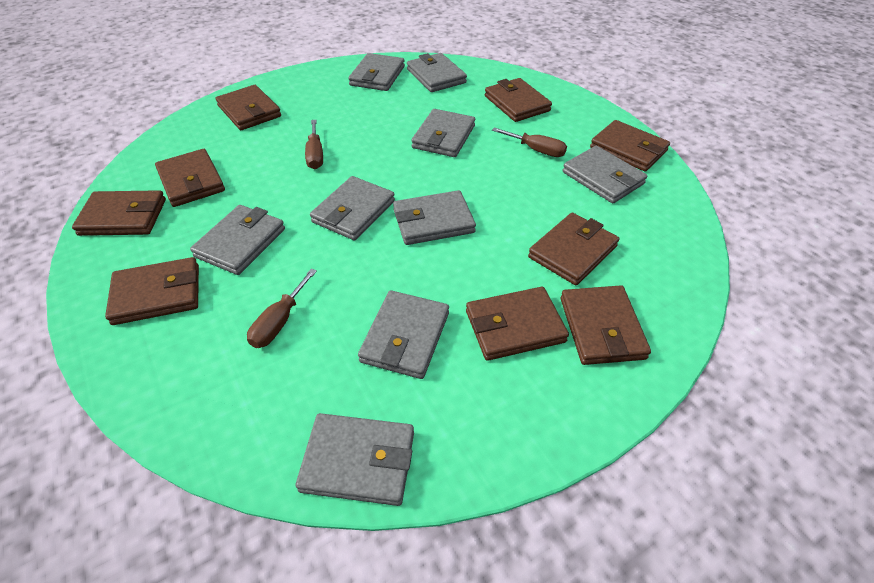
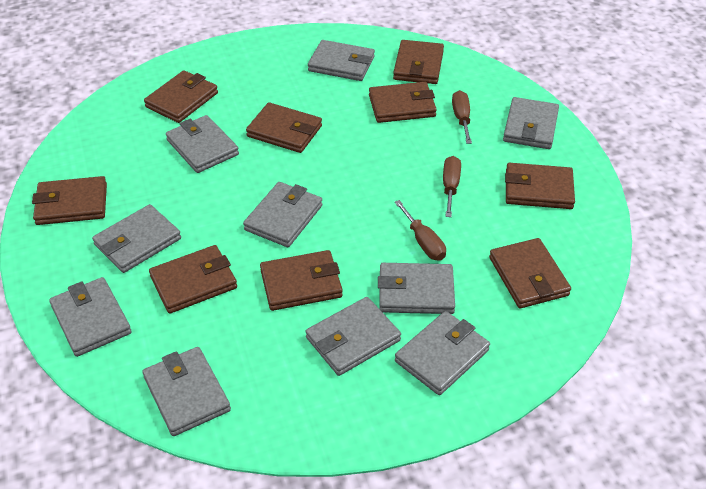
grey wallet: 9 -> 10

